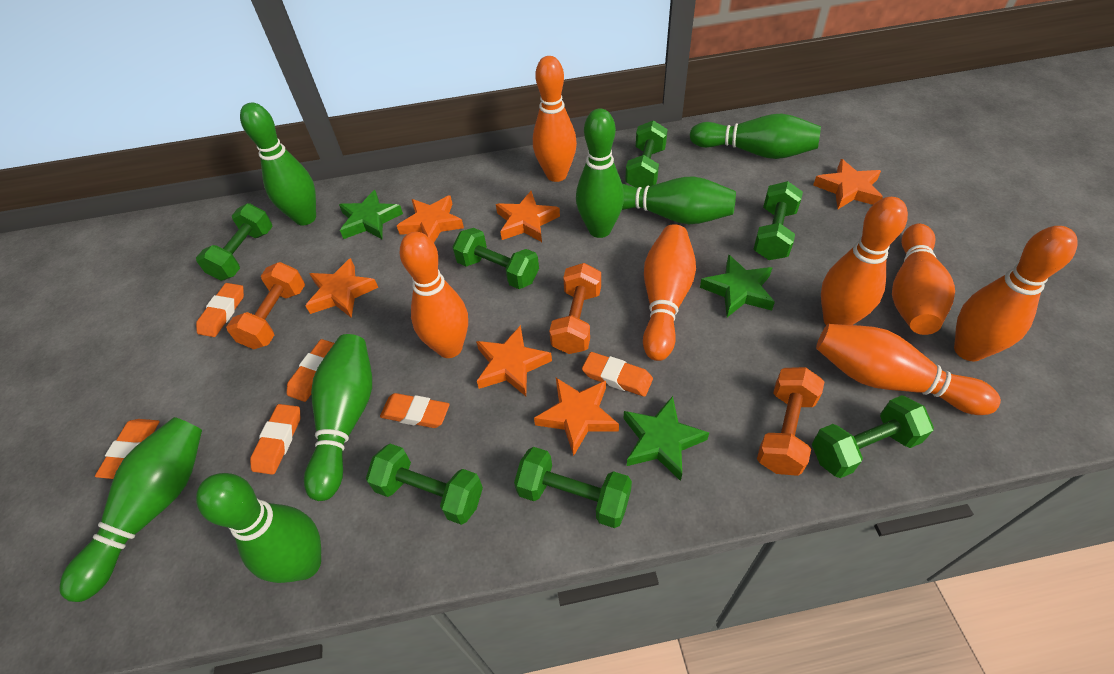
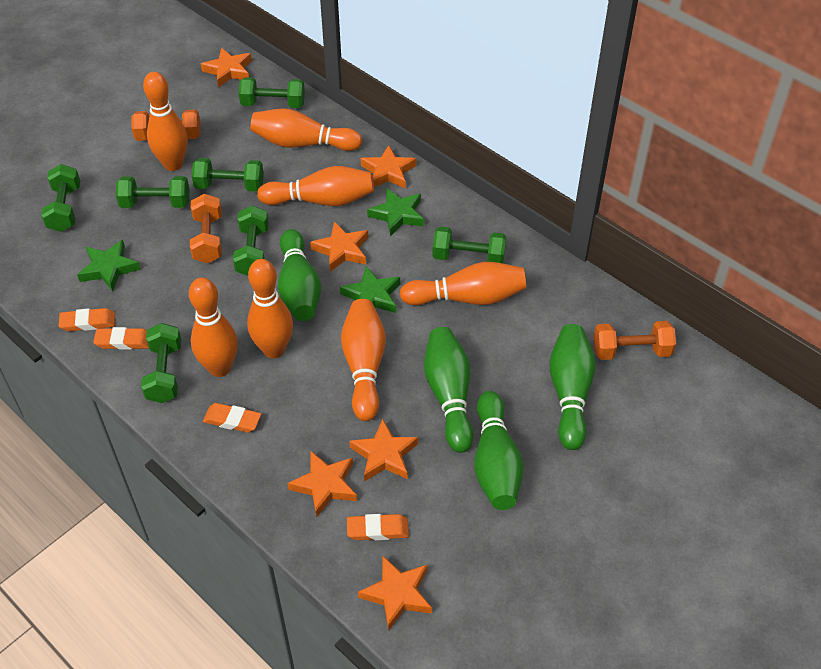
green bowling pin: 7 -> 4
orange eraser: 6 -> 4

